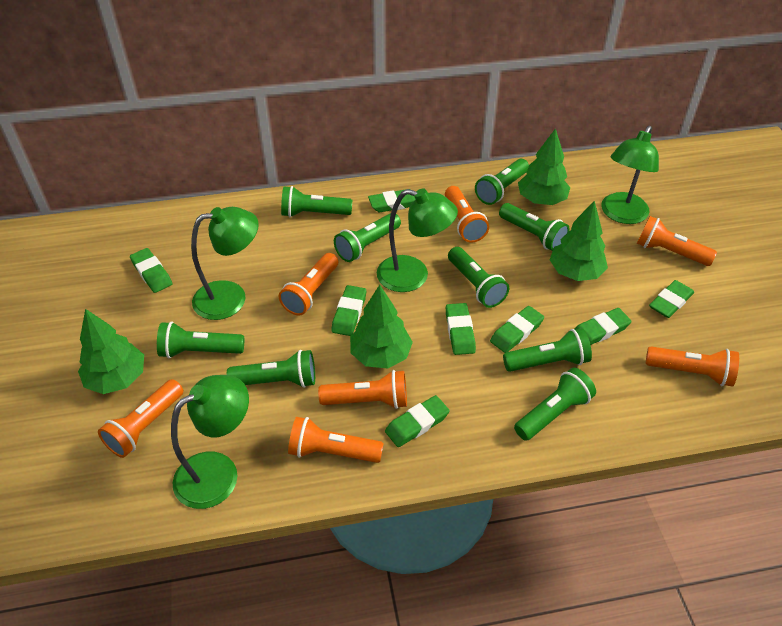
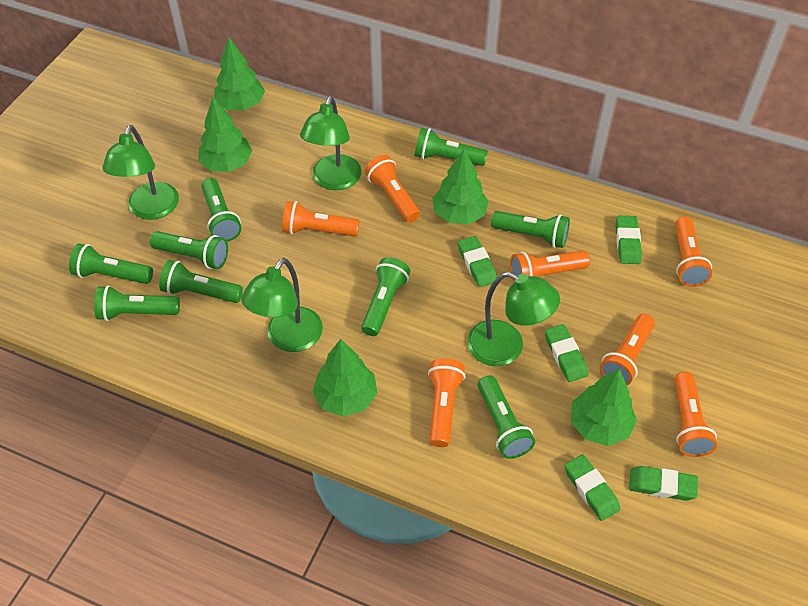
green eraser: 8 -> 5
green tree: 4 -> 5

